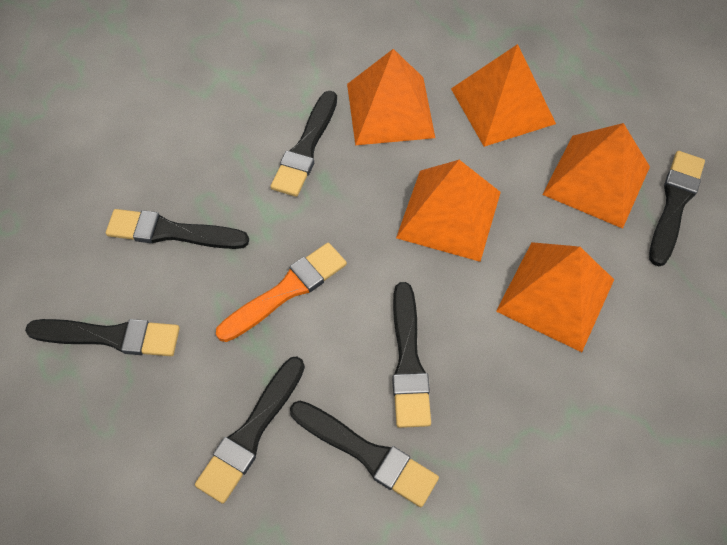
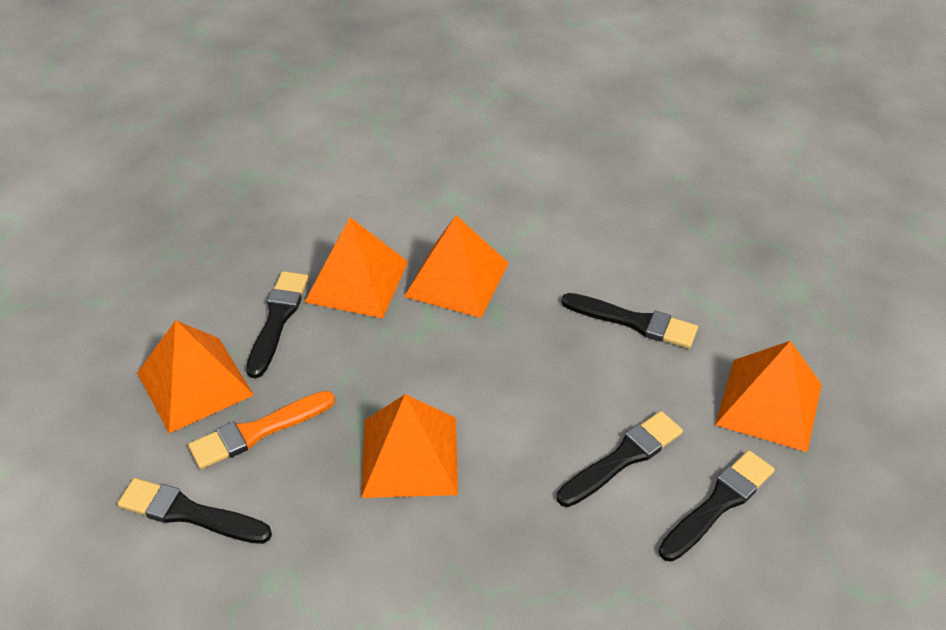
black brush: 7 -> 5

